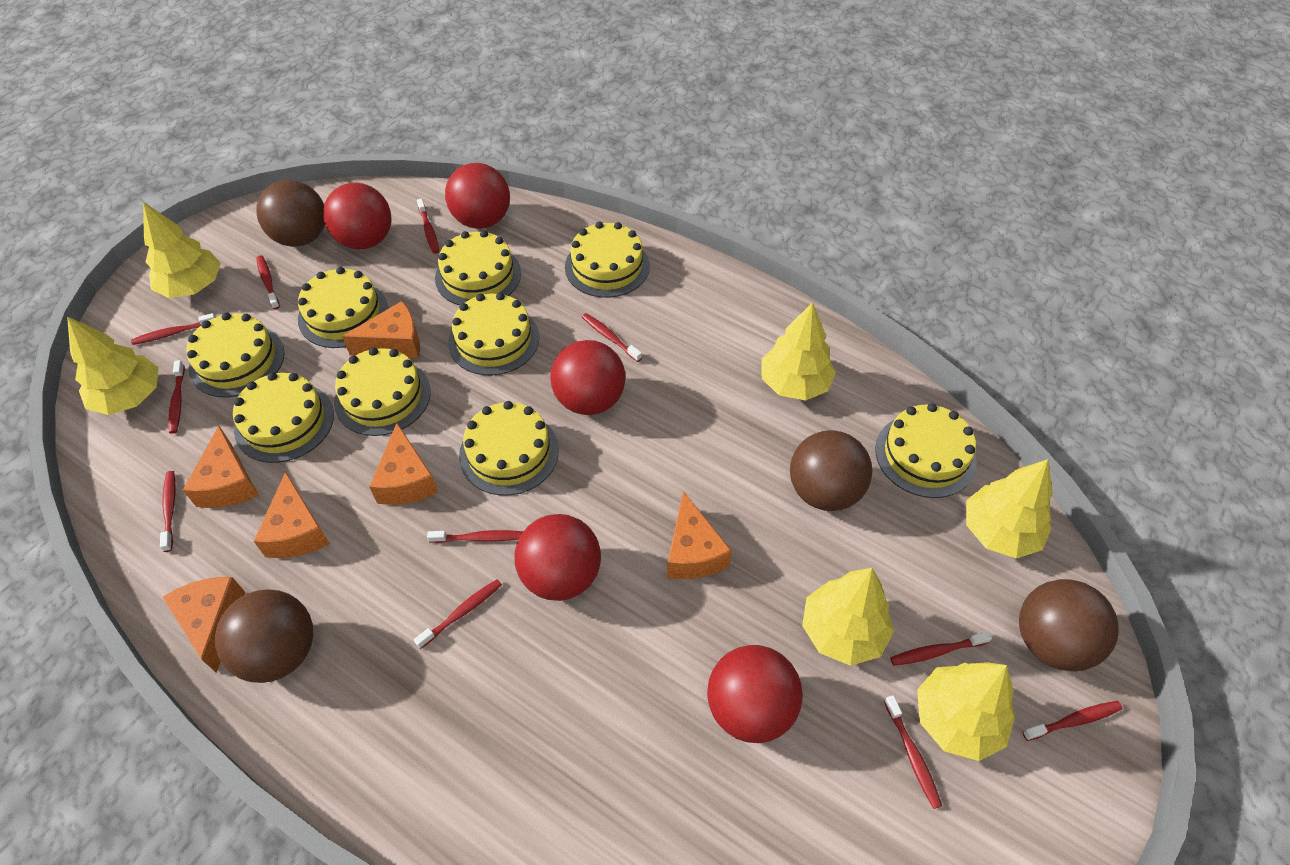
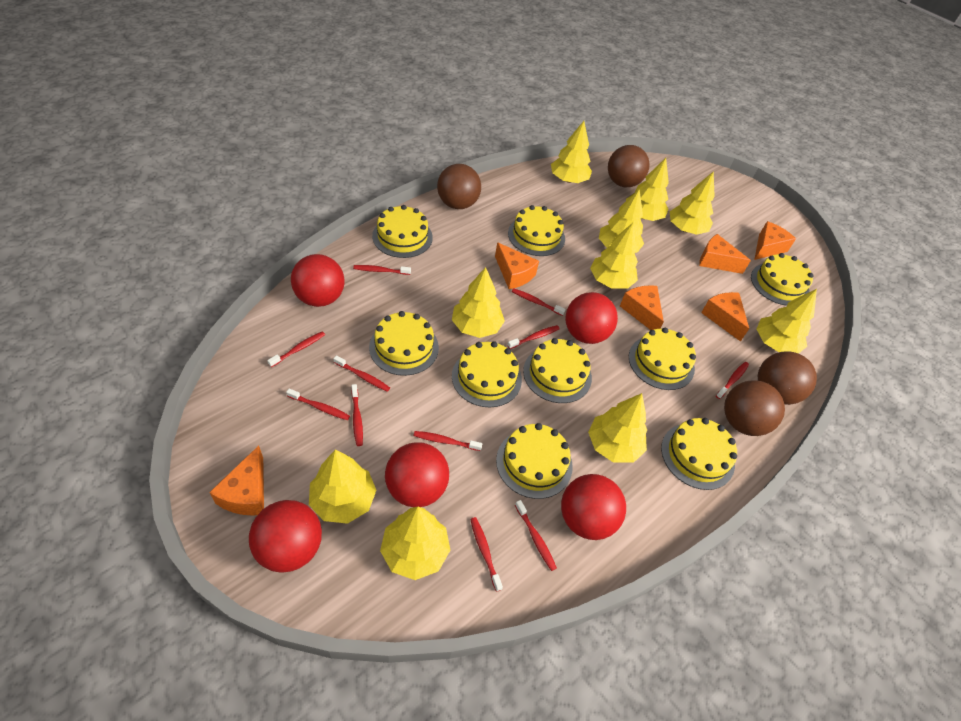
yellow tree: 6 -> 10

